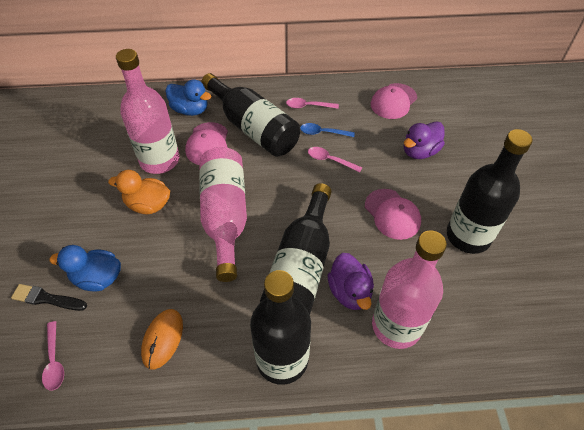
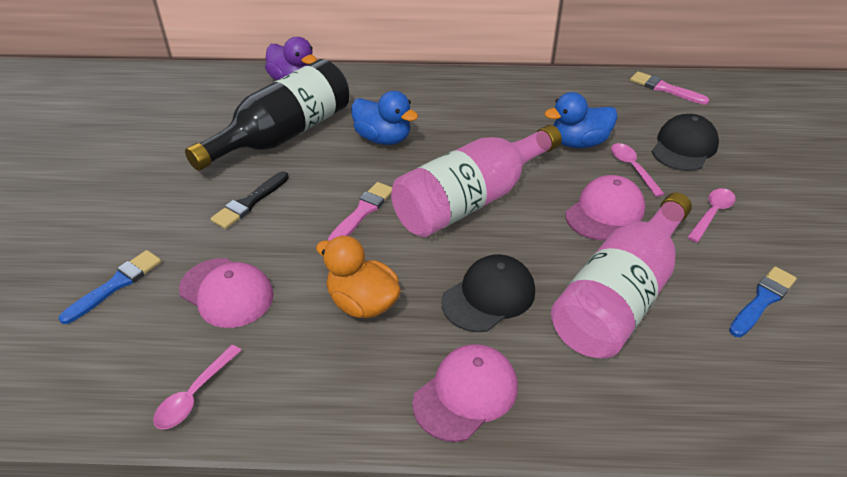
black bottle: 4 -> 1
black cap: 0 -> 2
blue brush: 0 -> 2
blue spoon: 1 -> 0
orange mouse: 1 -> 0
pink bottle: 3 -> 2
pink brush: 0 -> 2
purple duck: 2 -> 1

